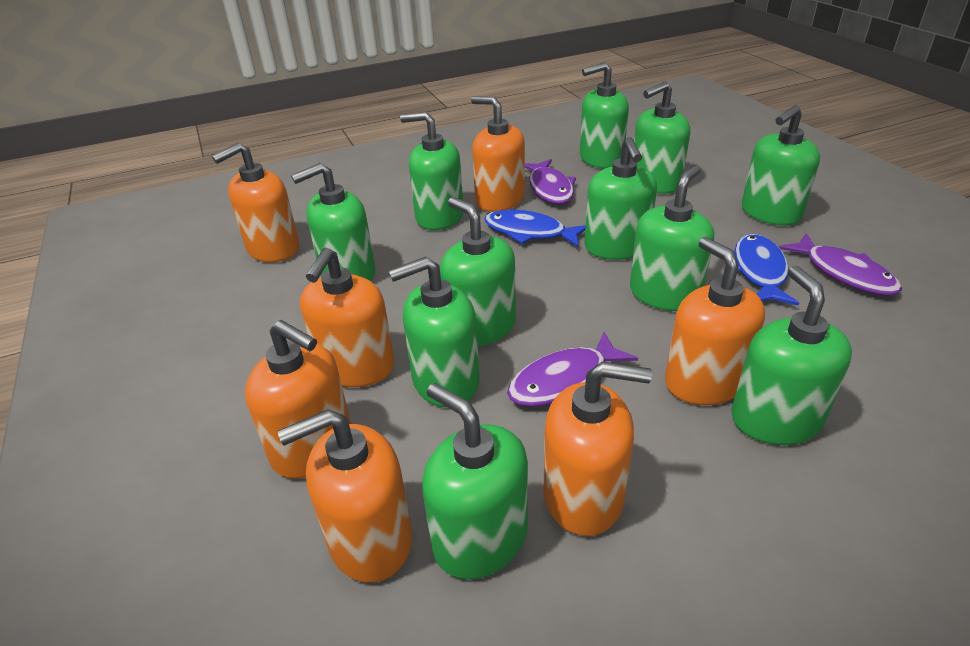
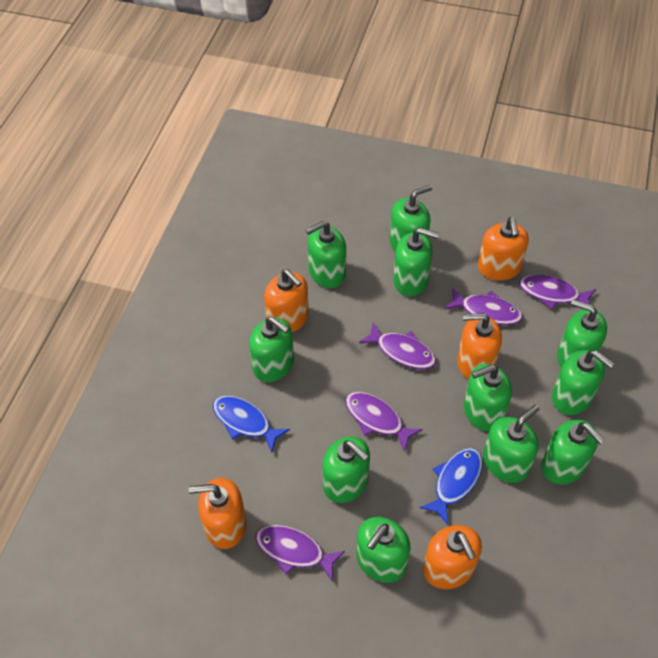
orange soap dispenser: 7 -> 5
purple fish: 3 -> 5

